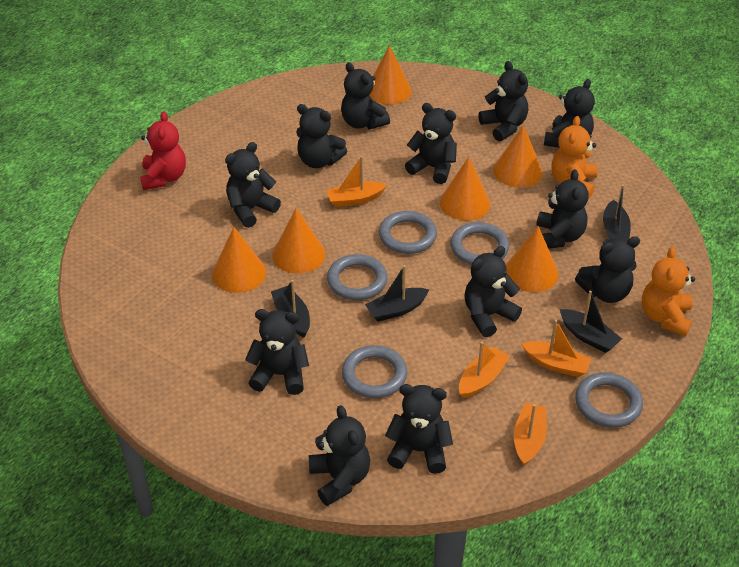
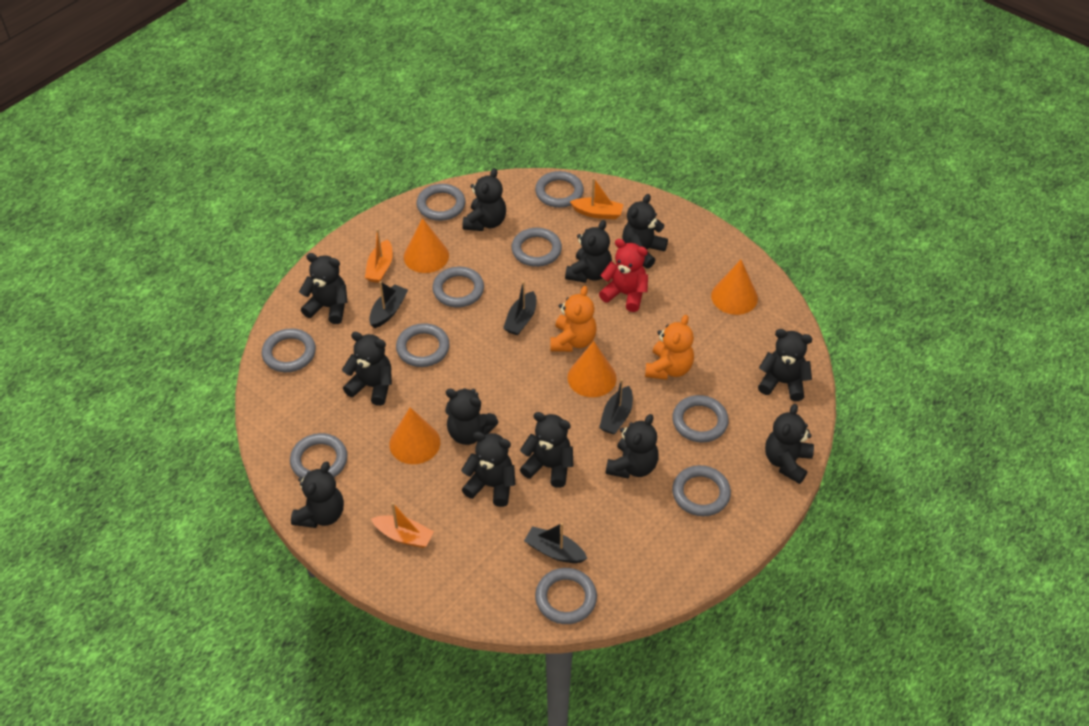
grey ring: 5 -> 10
orange boat: 4 -> 3
orange cone: 6 -> 4

